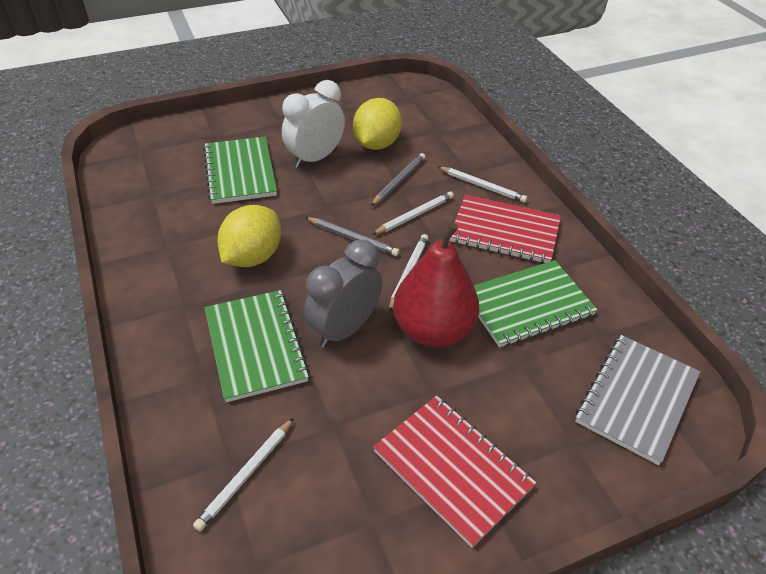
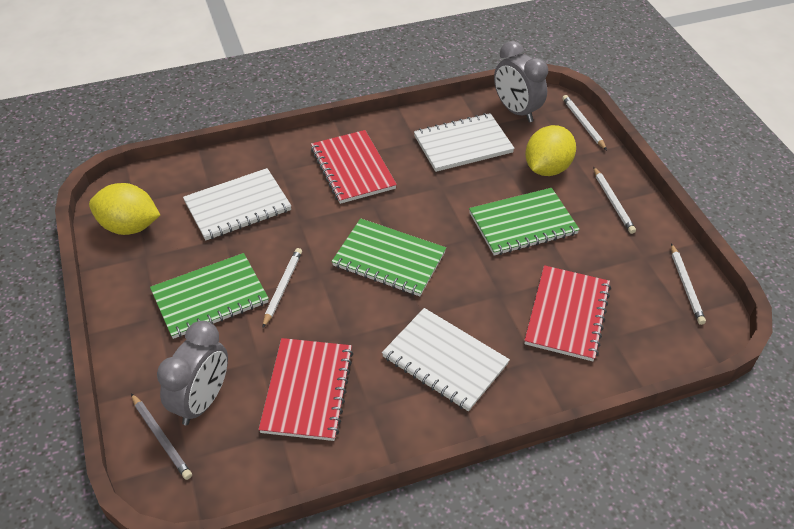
grey clock: 1 -> 2
grey notebook: 1 -> 0
grey pencil: 2 -> 1
red notebook: 2 -> 3
red pear: 1 -> 0
white clock: 1 -> 0
white notebook: 0 -> 3

